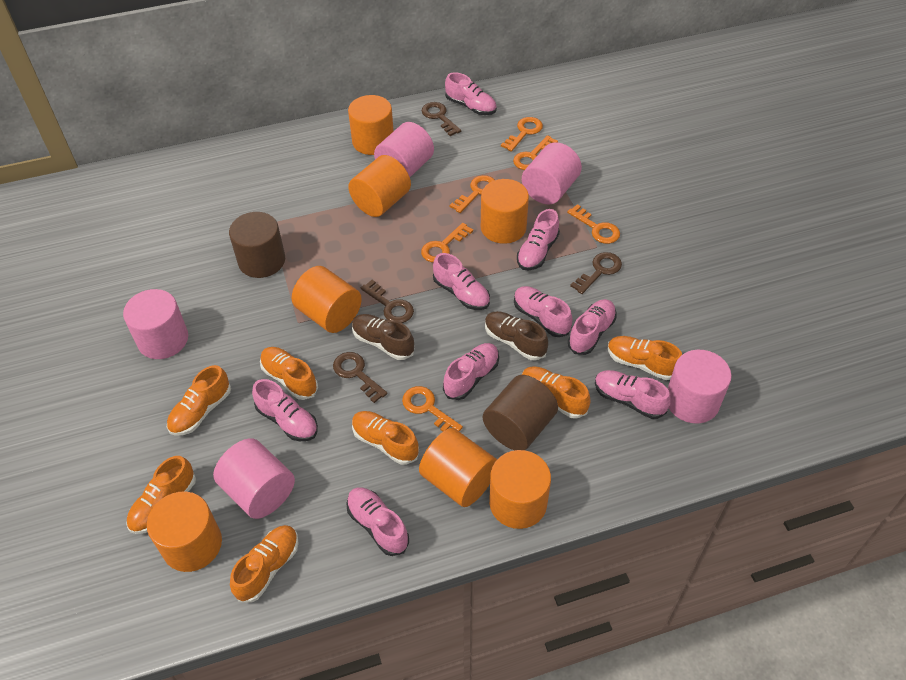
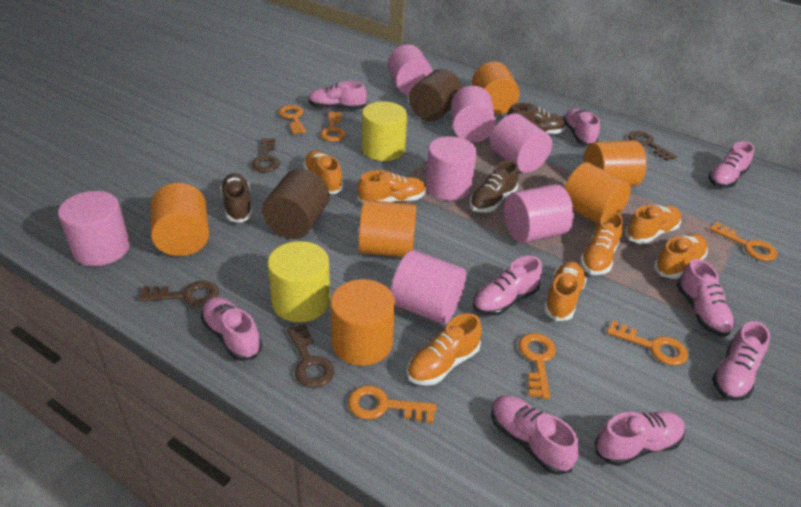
brown shoe: 2 -> 3
orange cylinder: 7 -> 6
pink cylinder: 5 -> 7
yellow cylinder: 0 -> 2

